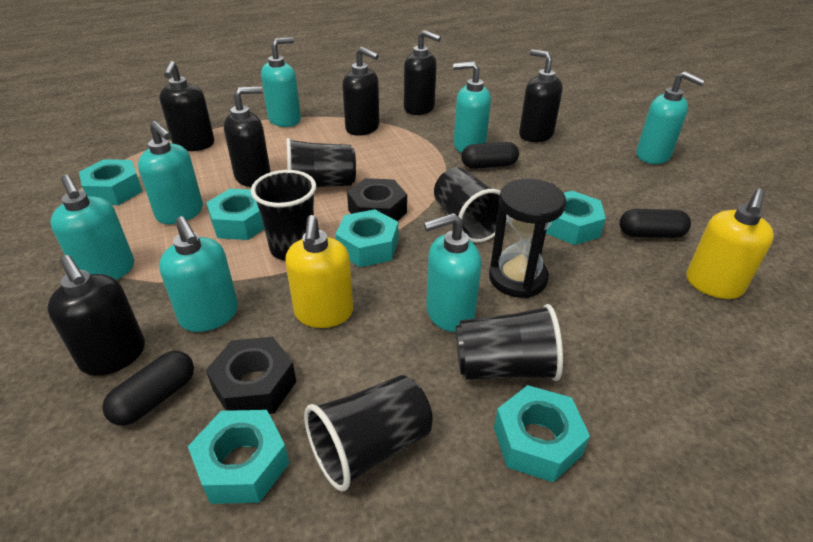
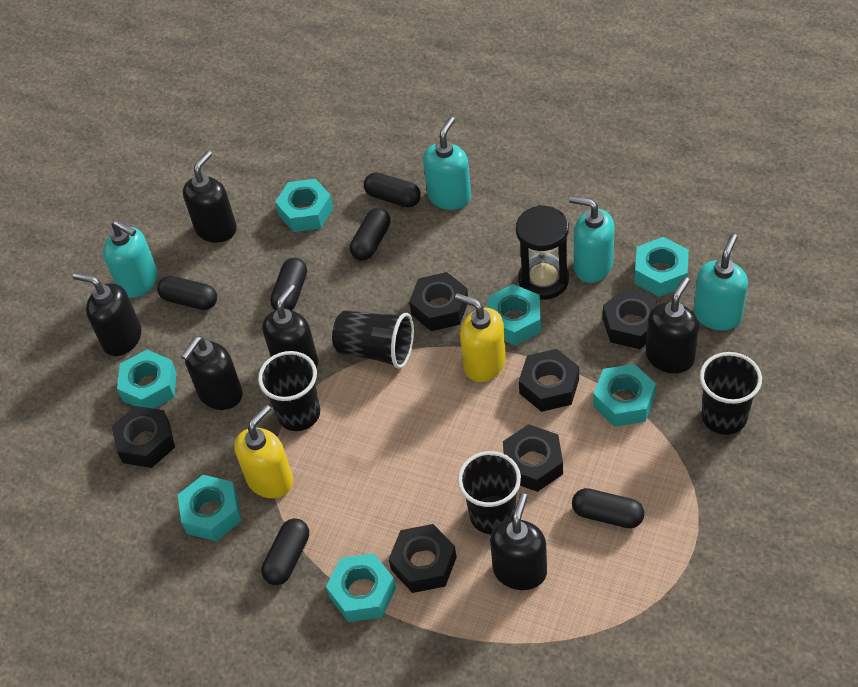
black capsule: 3 -> 6
black cup: 5 -> 4
black nut: 2 -> 6
turquoise nut: 6 -> 7
turquoise soap dispenser: 7 -> 4

